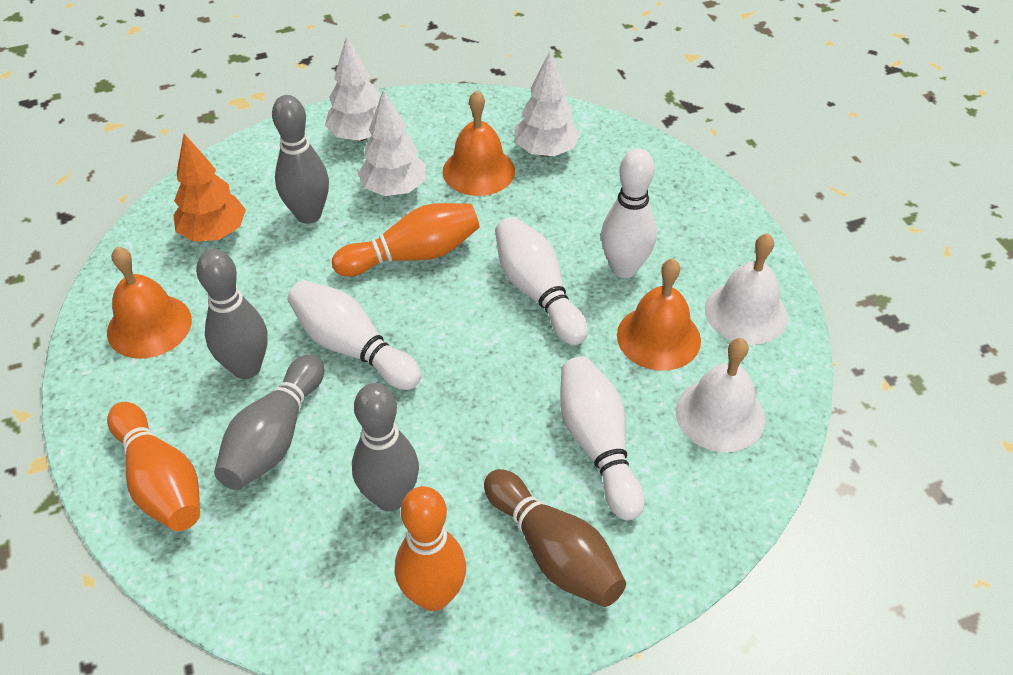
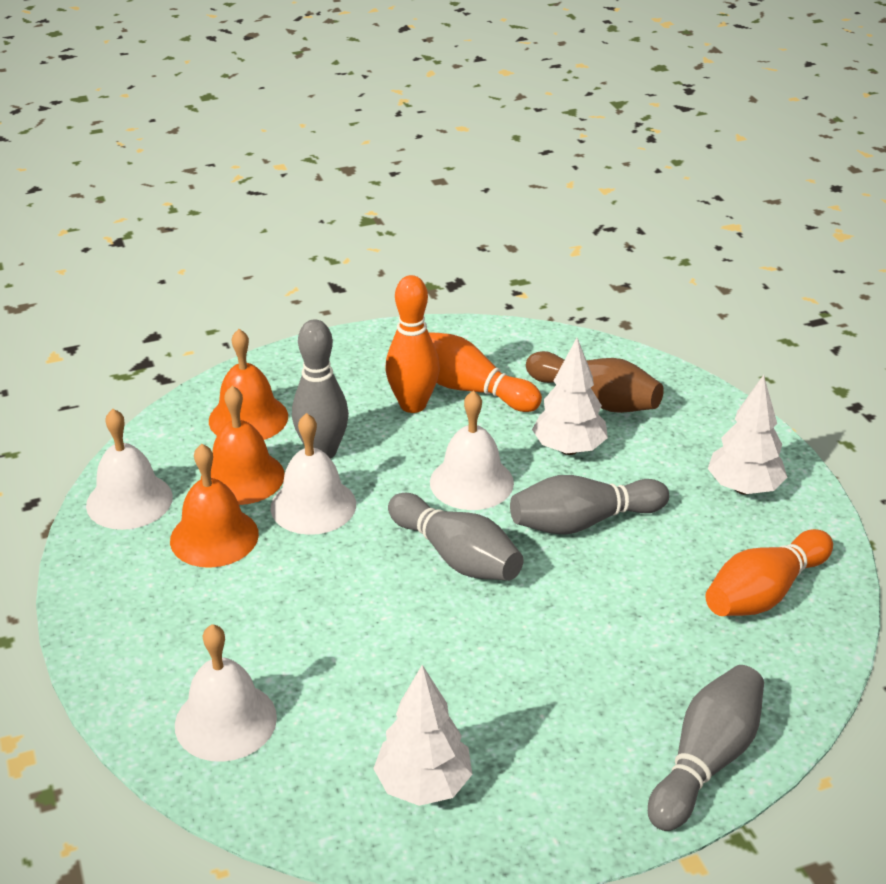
orange tree: 1 -> 0
white bell: 2 -> 4
white bowling pin: 4 -> 0

